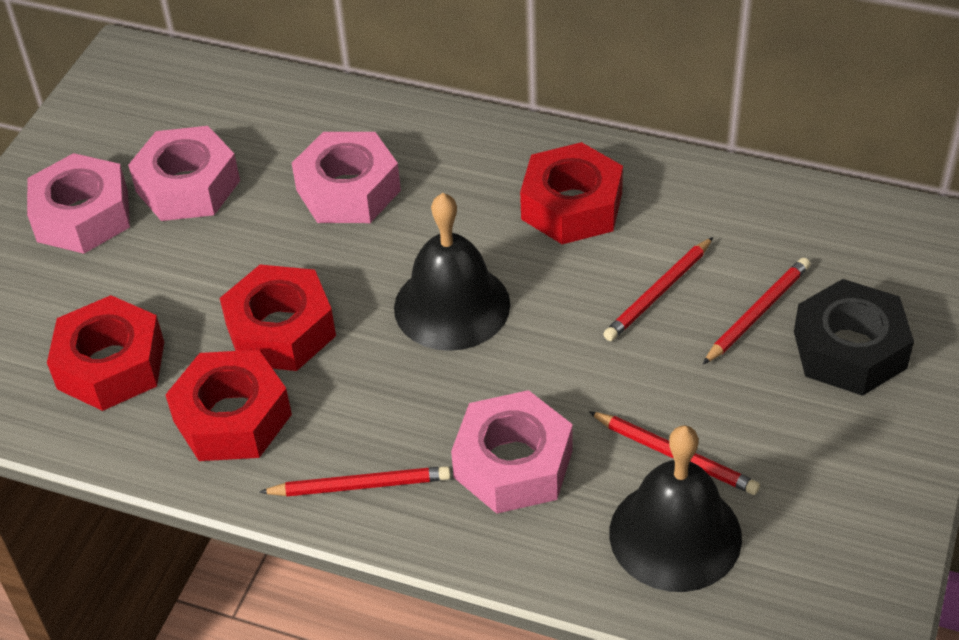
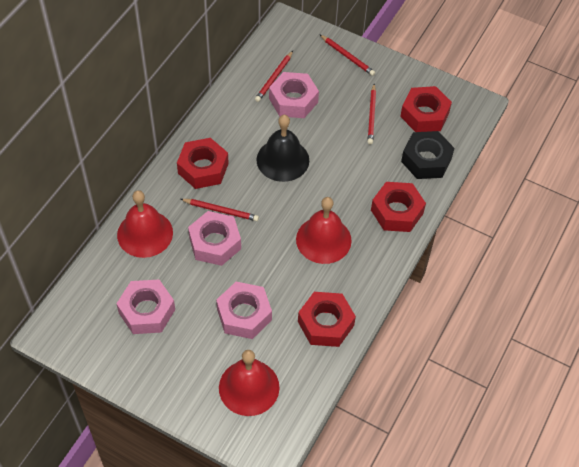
black bell: 2 -> 1
red bell: 0 -> 3

